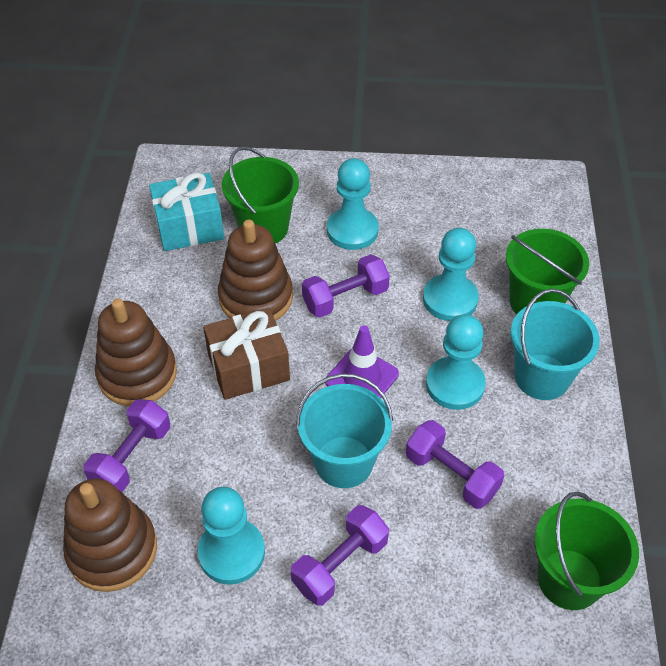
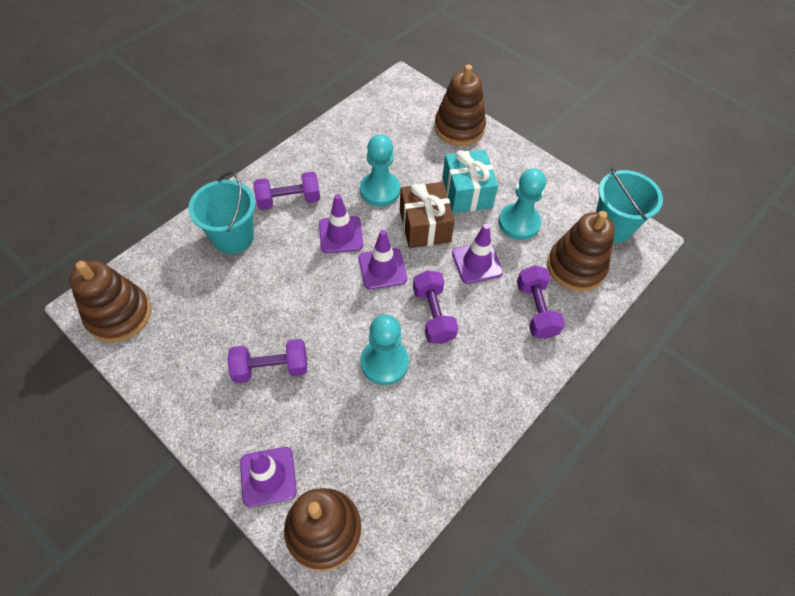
brown stacking toy: 3 -> 4
green bucket: 3 -> 0
purple traffic cone: 1 -> 4
turquoise pawn: 4 -> 3

